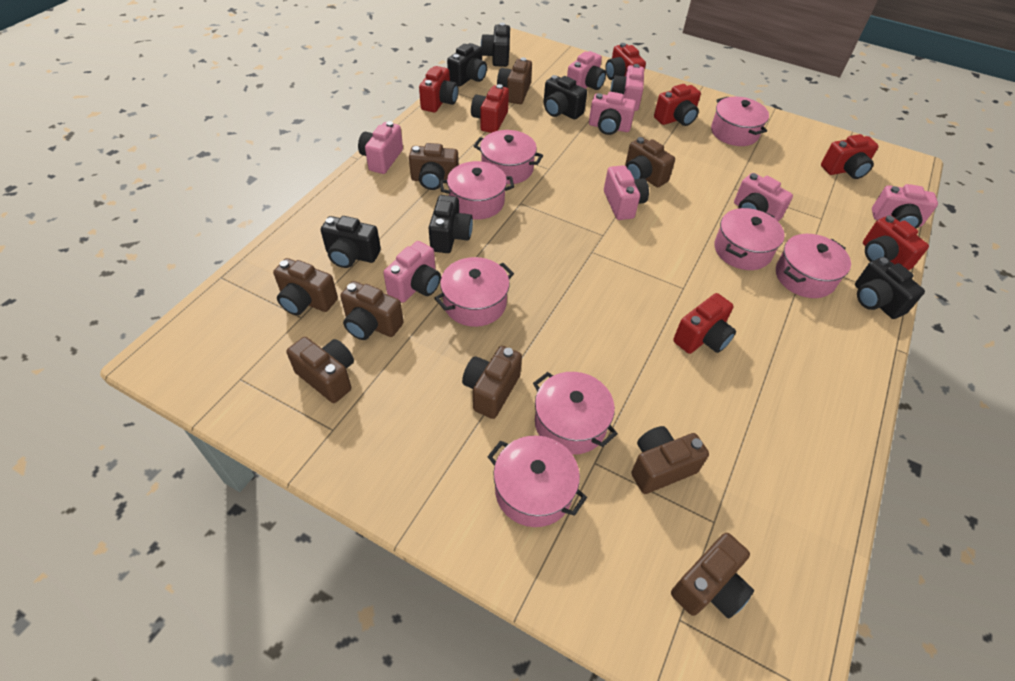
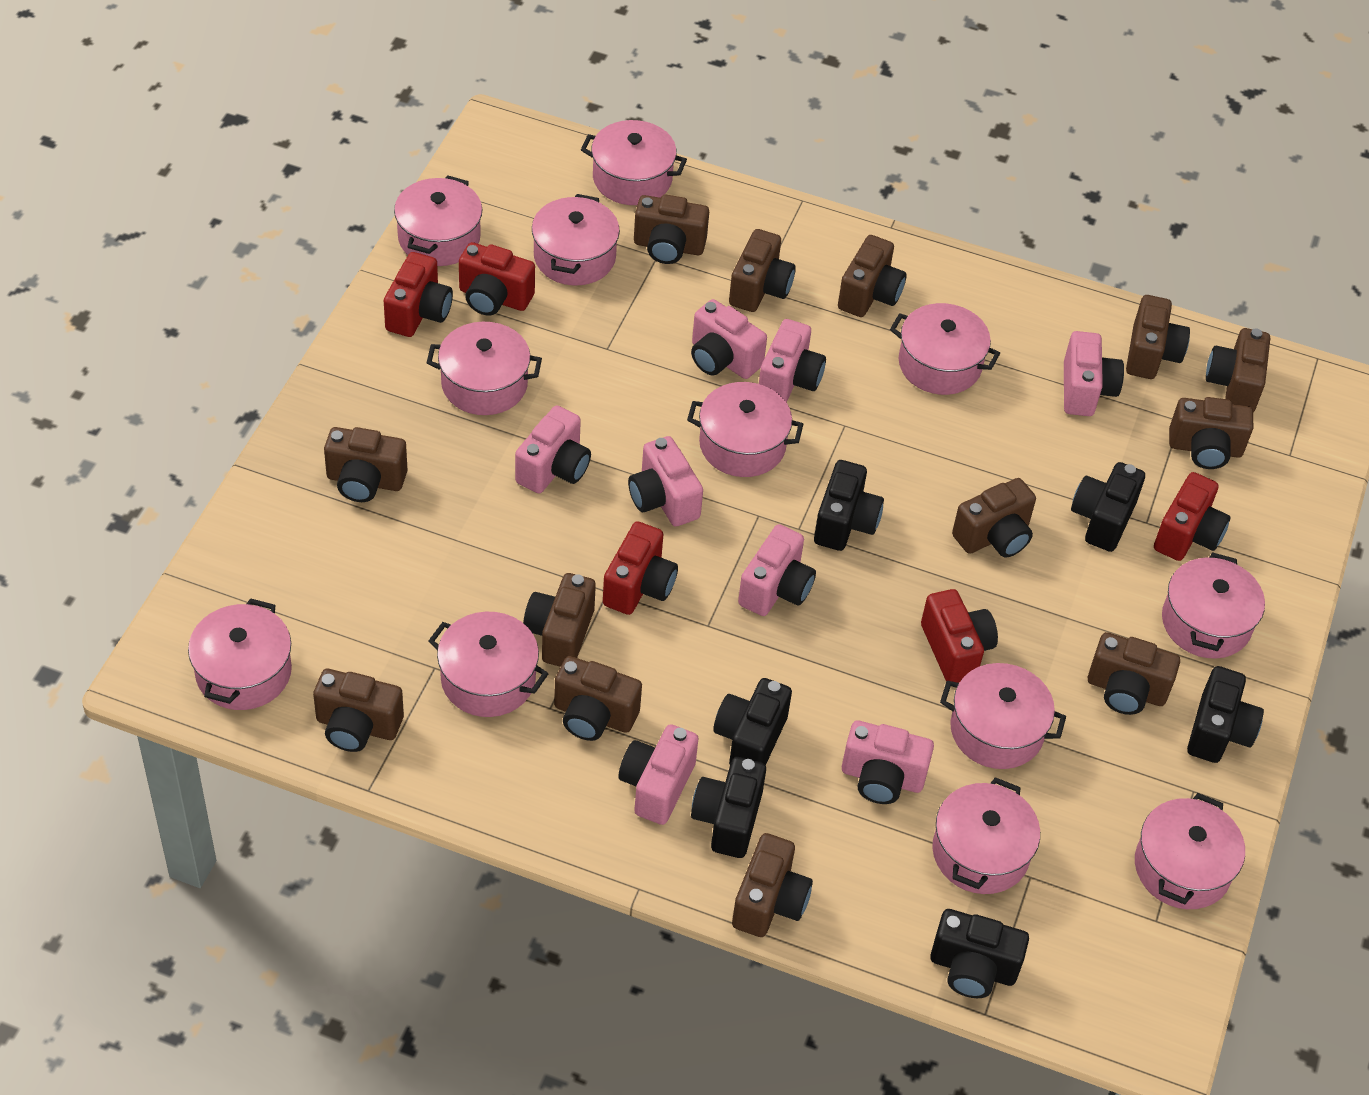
brown camera: 9 -> 13
pink pot: 8 -> 12
red camera: 7 -> 5

